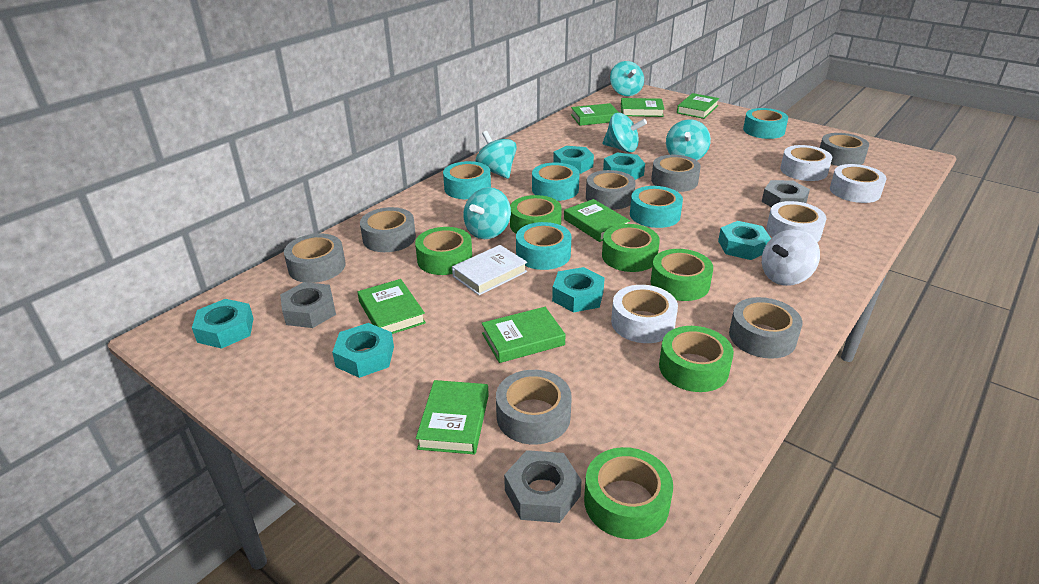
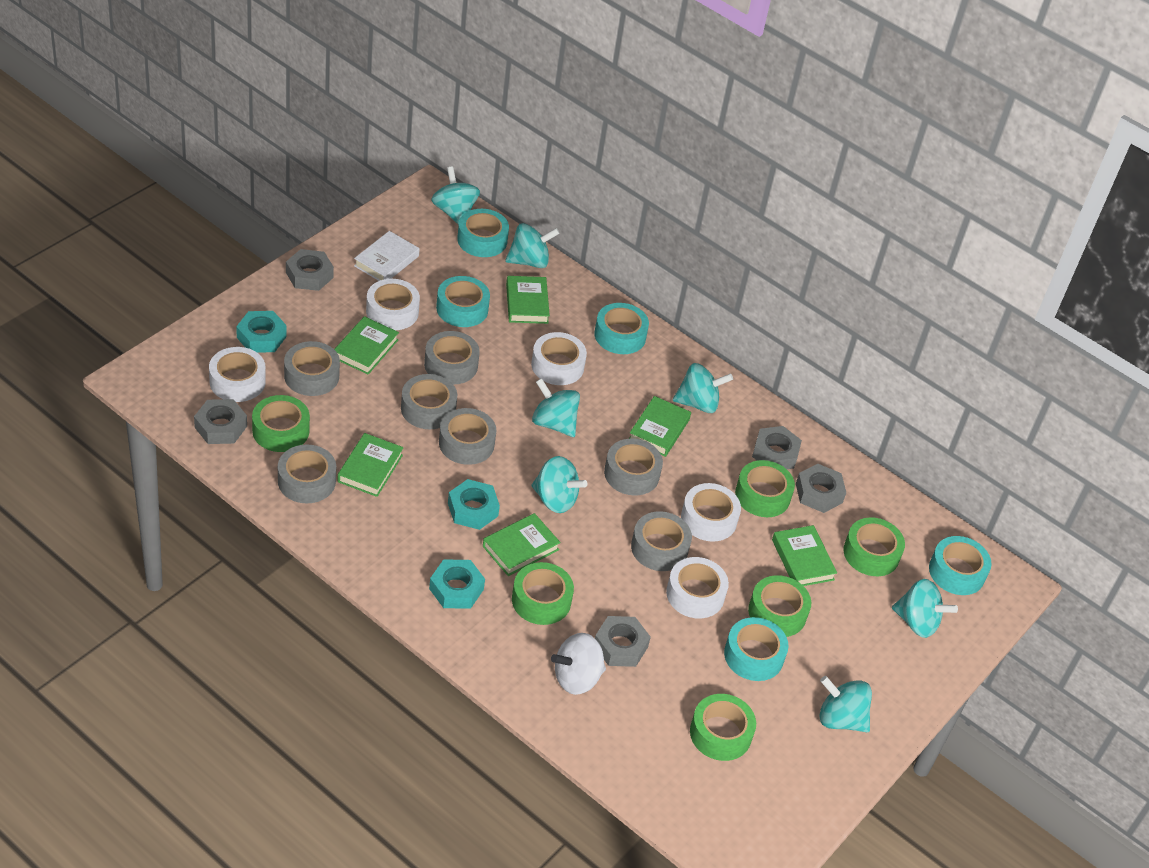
green book: 7 -> 6
grey nut: 3 -> 5
turquoise nut: 6 -> 3
turquoise spinning top: 5 -> 7
white tape: 4 -> 5

